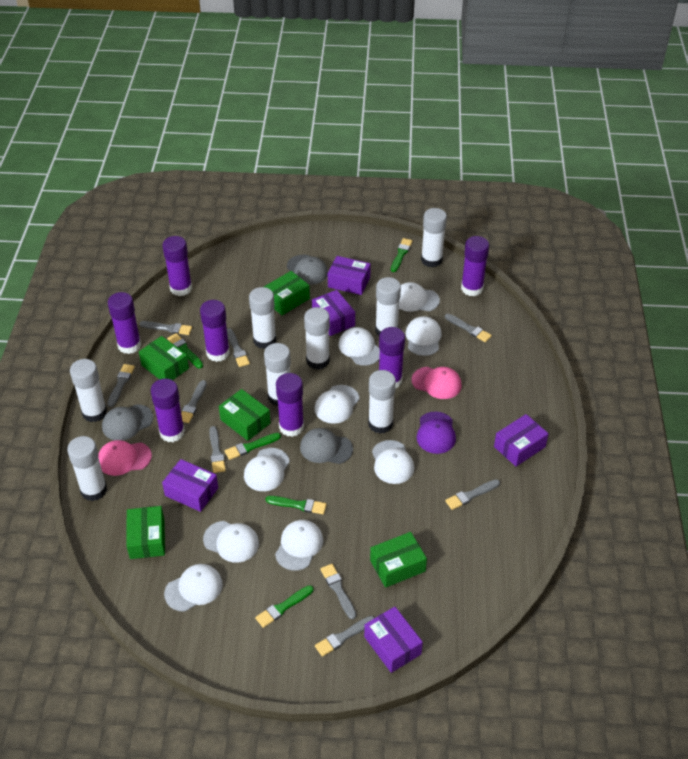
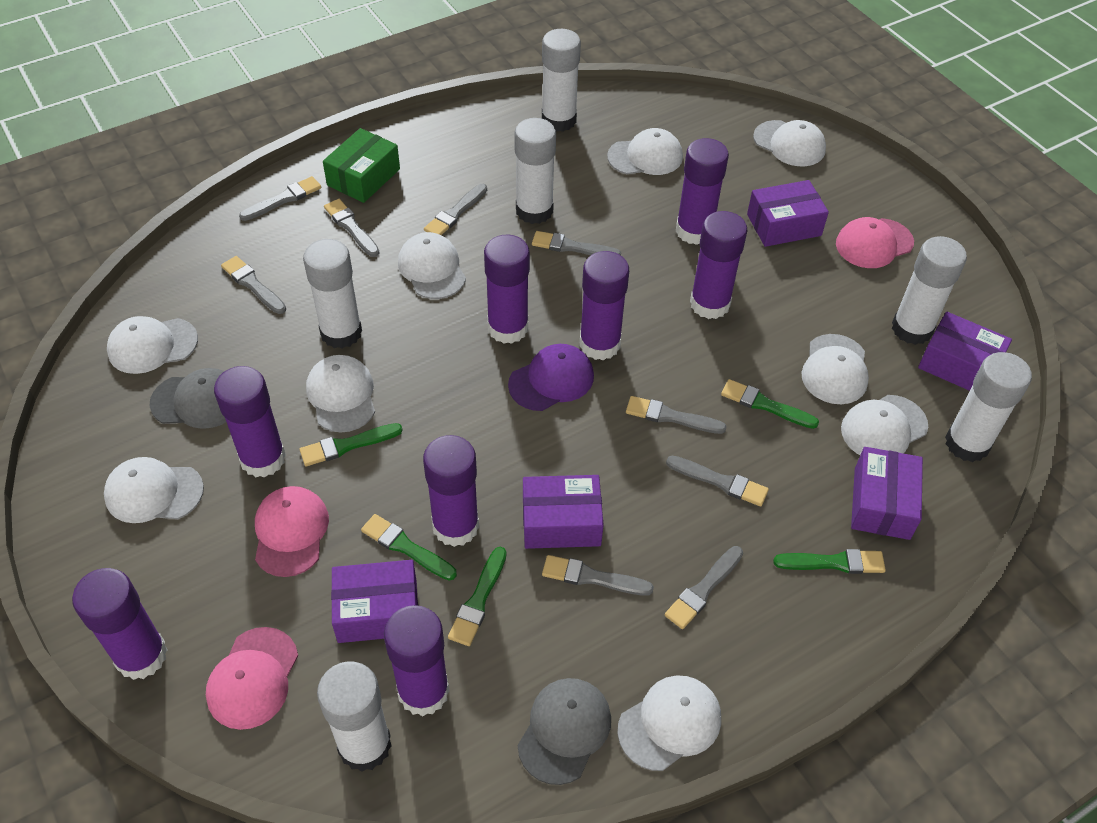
green box: 5 -> 1
grey cap: 3 -> 2
pink cap: 2 -> 3
purple glue stick: 7 -> 8
white glue stick: 8 -> 6

